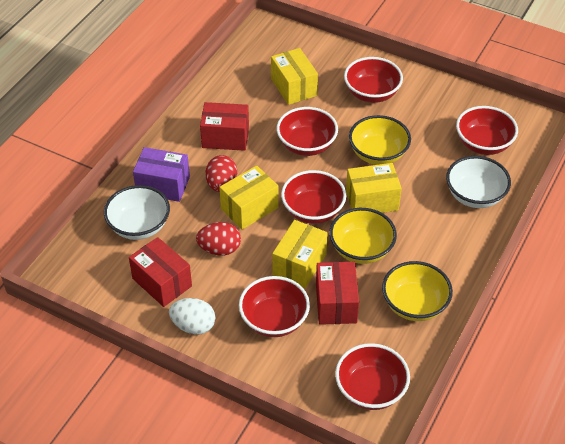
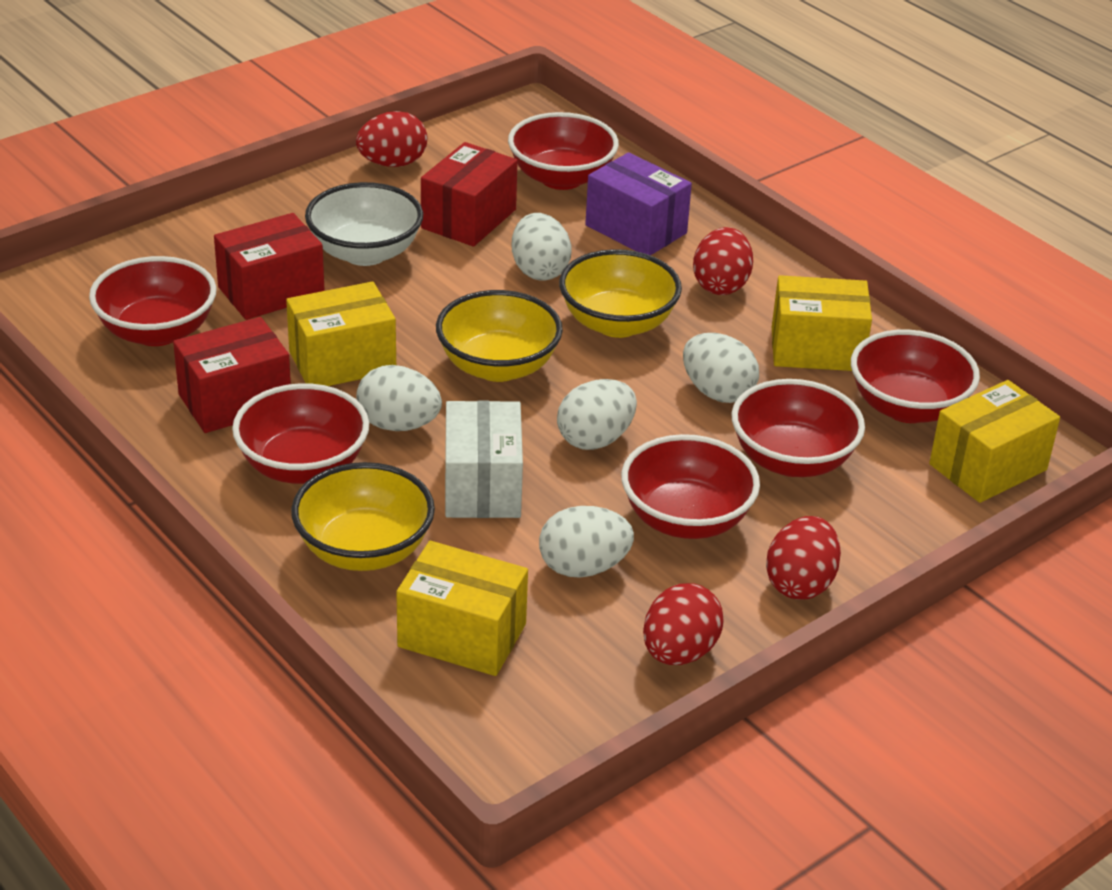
red egg: 2 -> 4
white bowl: 2 -> 1
white box: 0 -> 1
white egg: 1 -> 5

